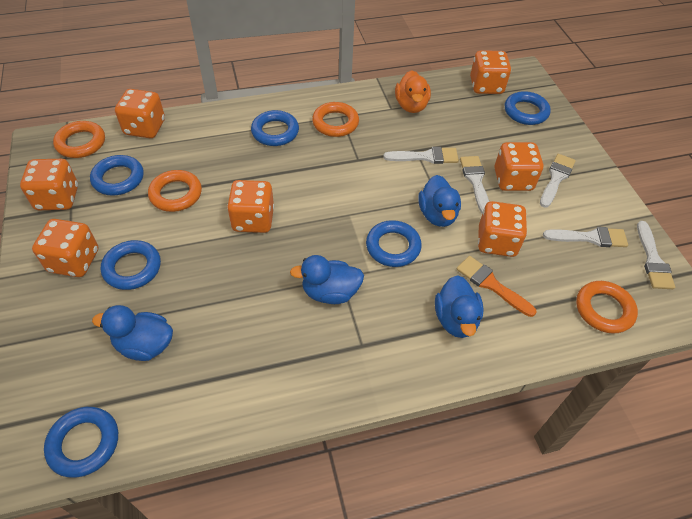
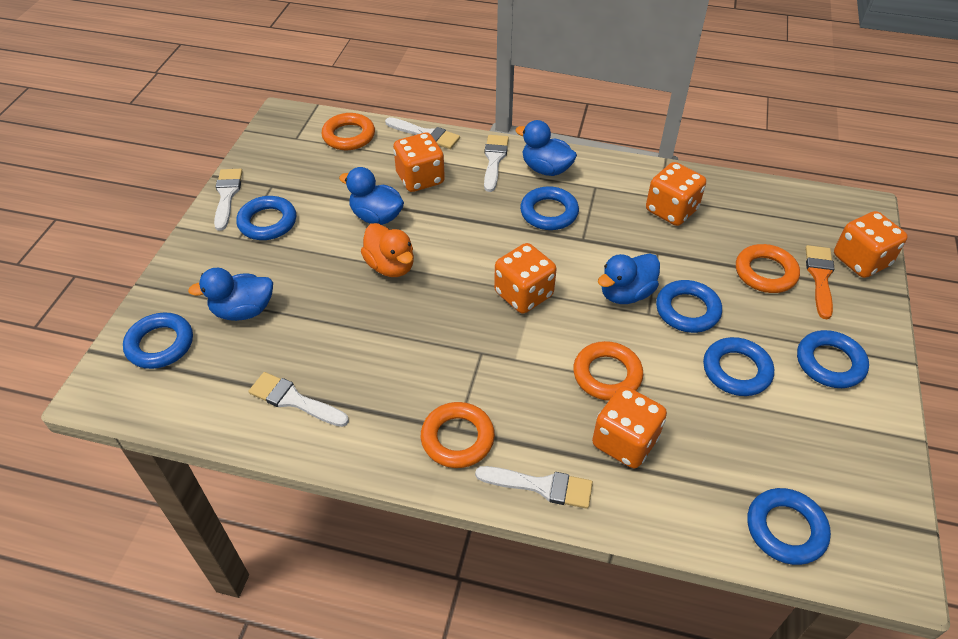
blue ring: 6 -> 7
orange dice: 7 -> 5

